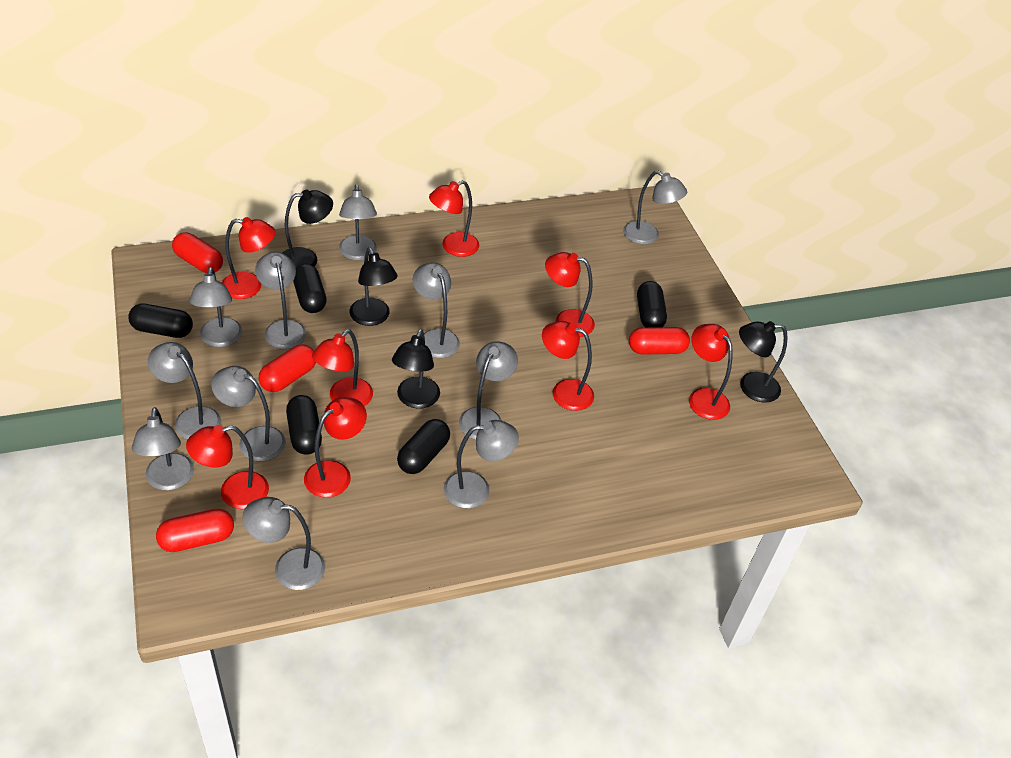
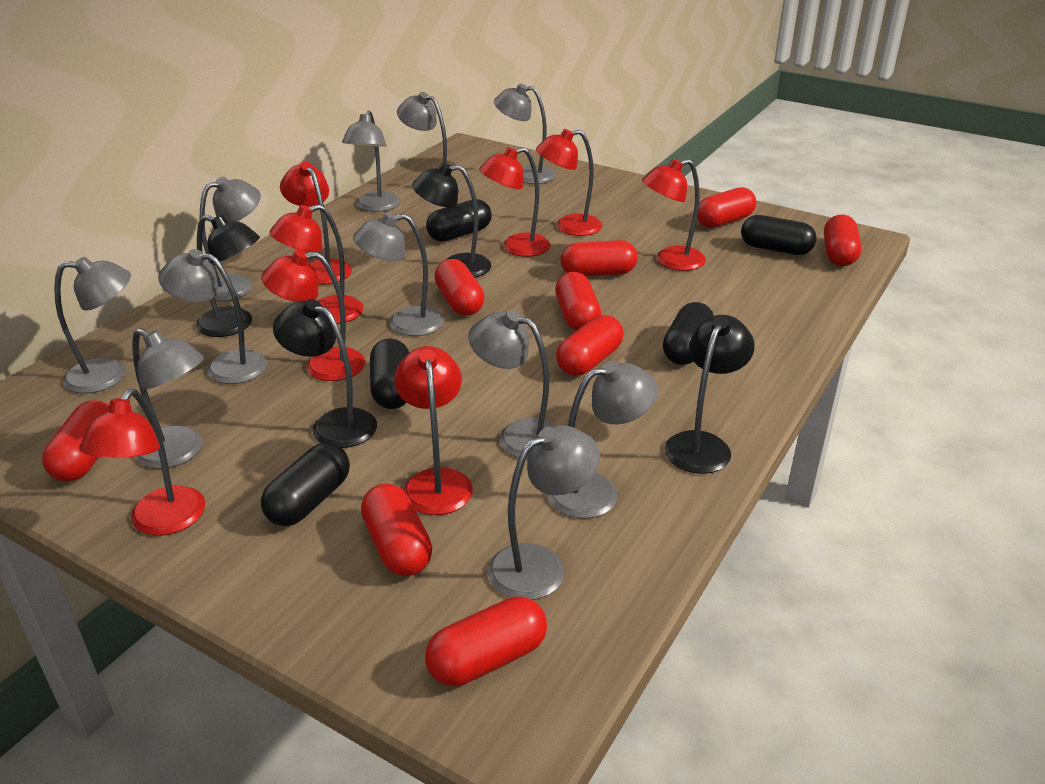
red capsule: 4 -> 9

